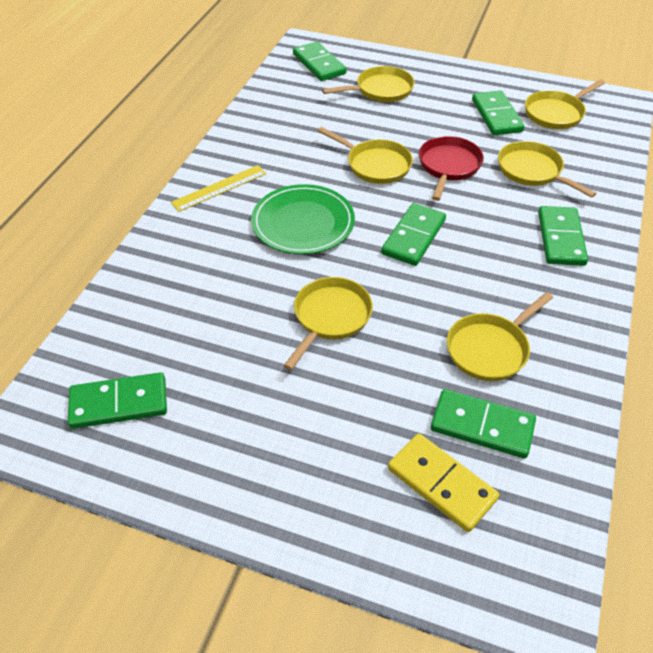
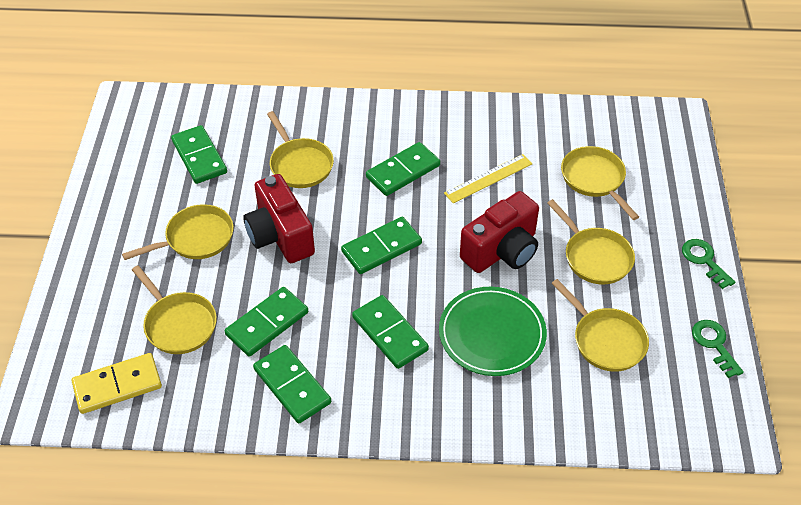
green key: 0 -> 2
red camera: 0 -> 2
red pan: 1 -> 0

